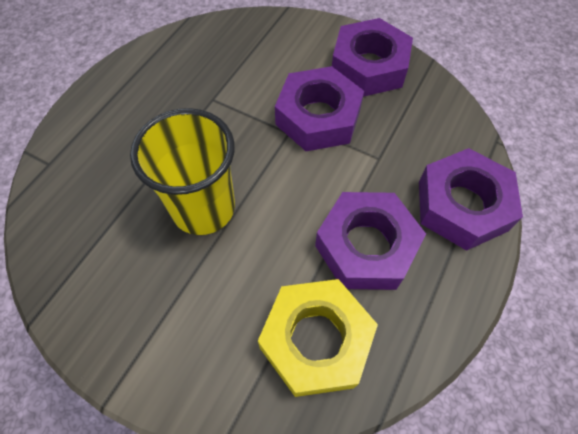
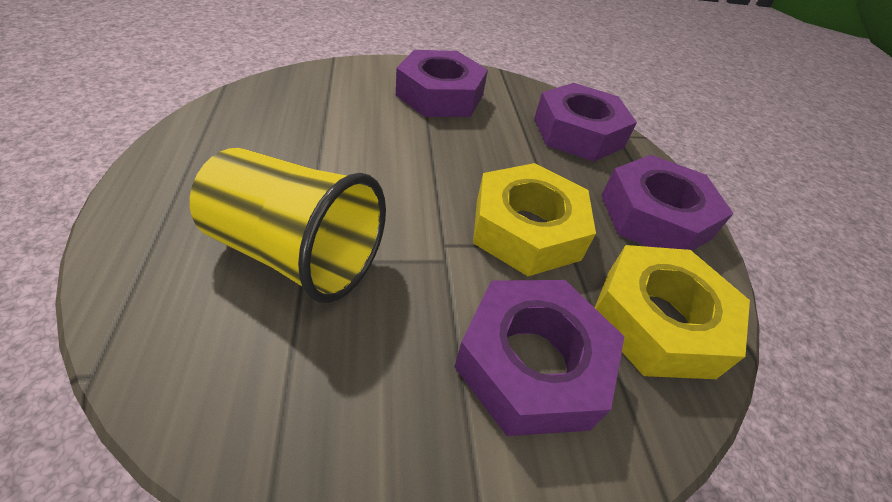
yellow nut: 1 -> 2

